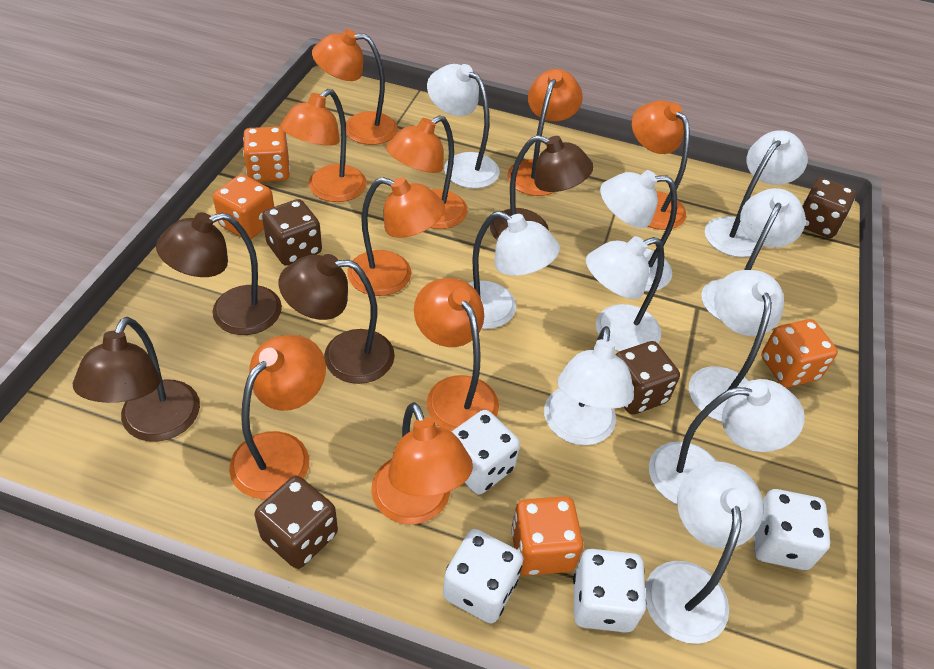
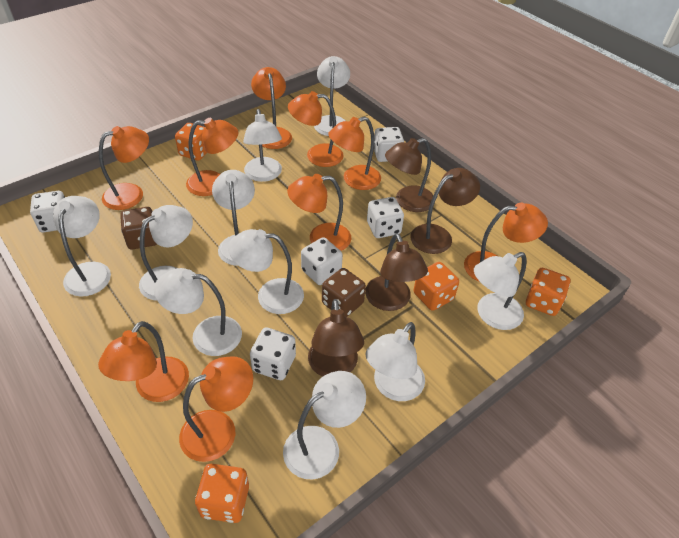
brown dice: 4 -> 2
white dice: 4 -> 5

